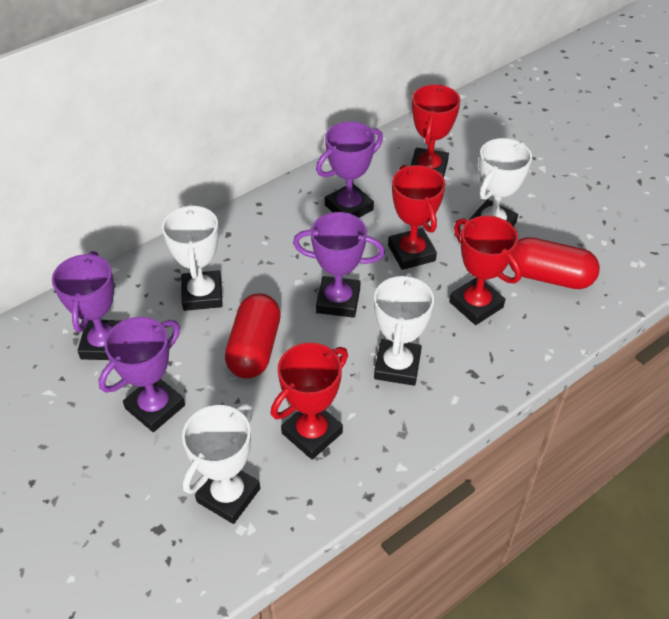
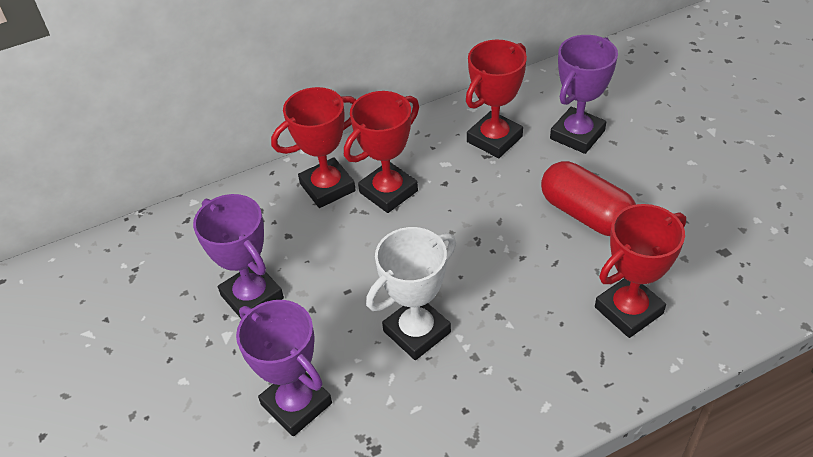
purple trophy: 4 -> 3
red capsule: 2 -> 1
white trophy: 4 -> 1

